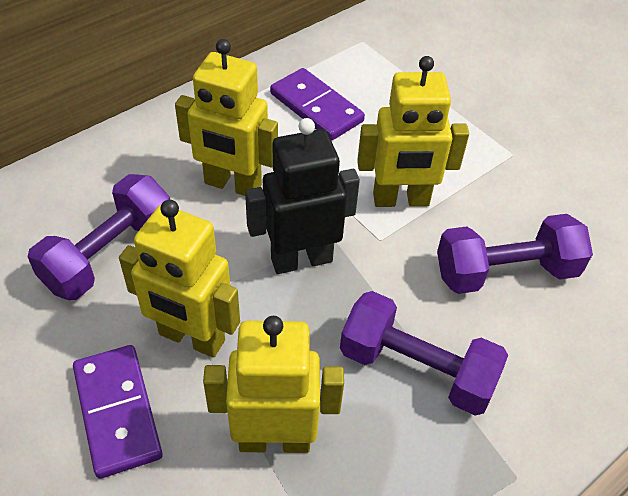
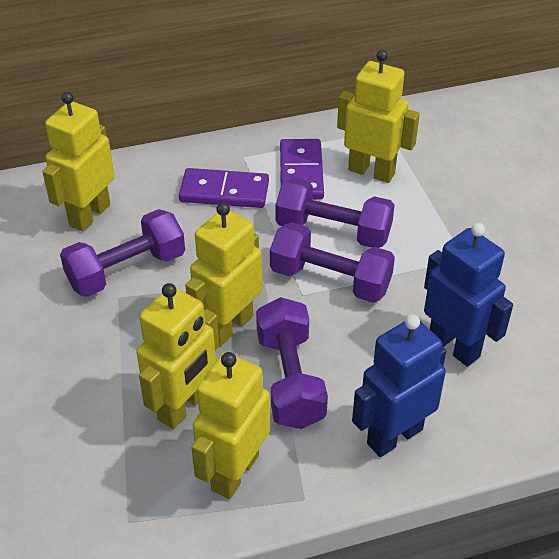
black robot: 1 -> 0
blue robot: 0 -> 2
purple dumbbell: 3 -> 4
yellow robot: 4 -> 5

